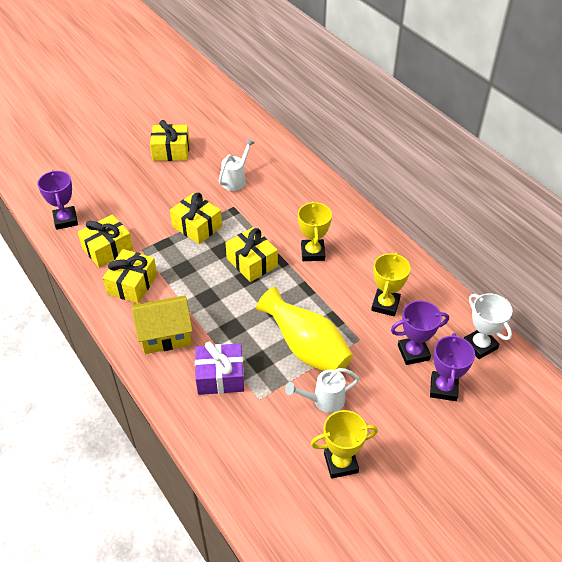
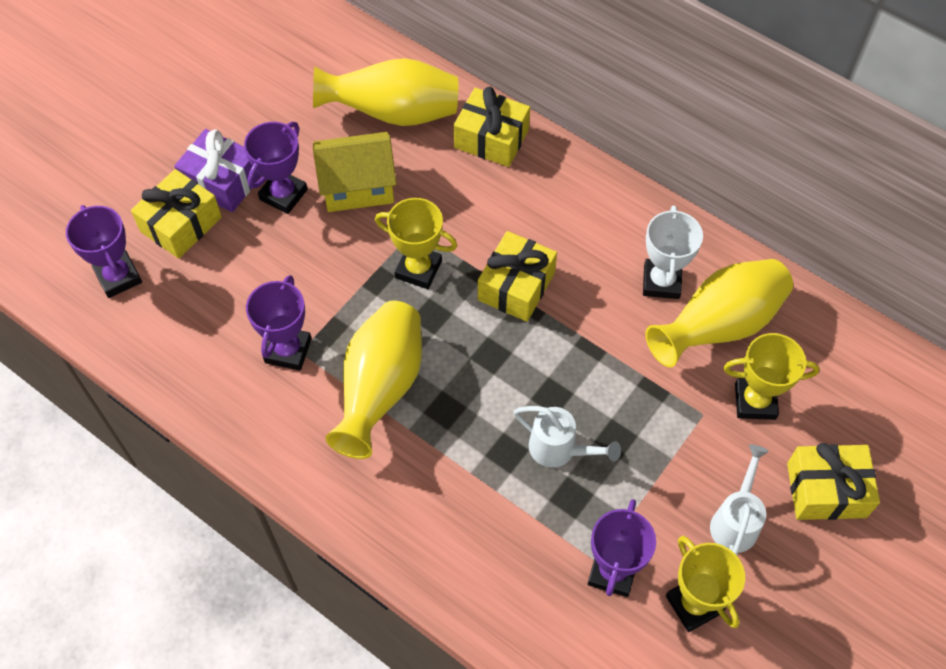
purple trophy: 3 -> 4
yellow gift: 5 -> 4
yellow vase: 1 -> 3

